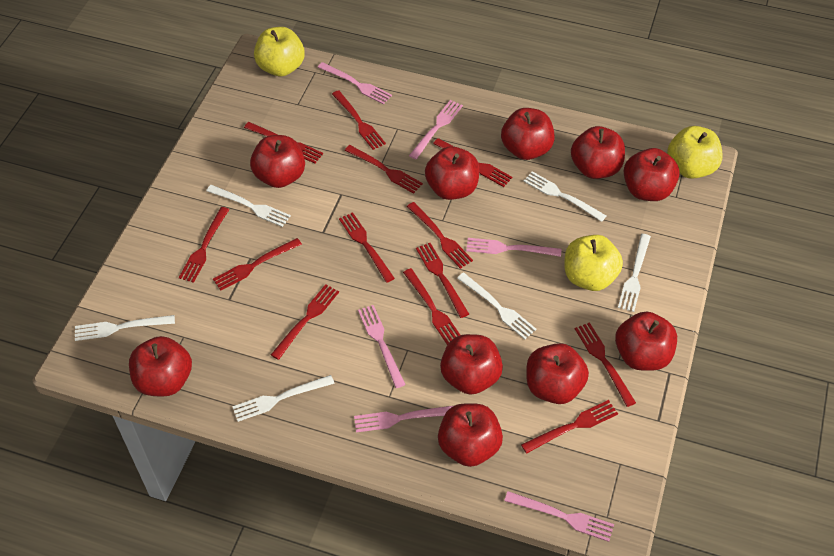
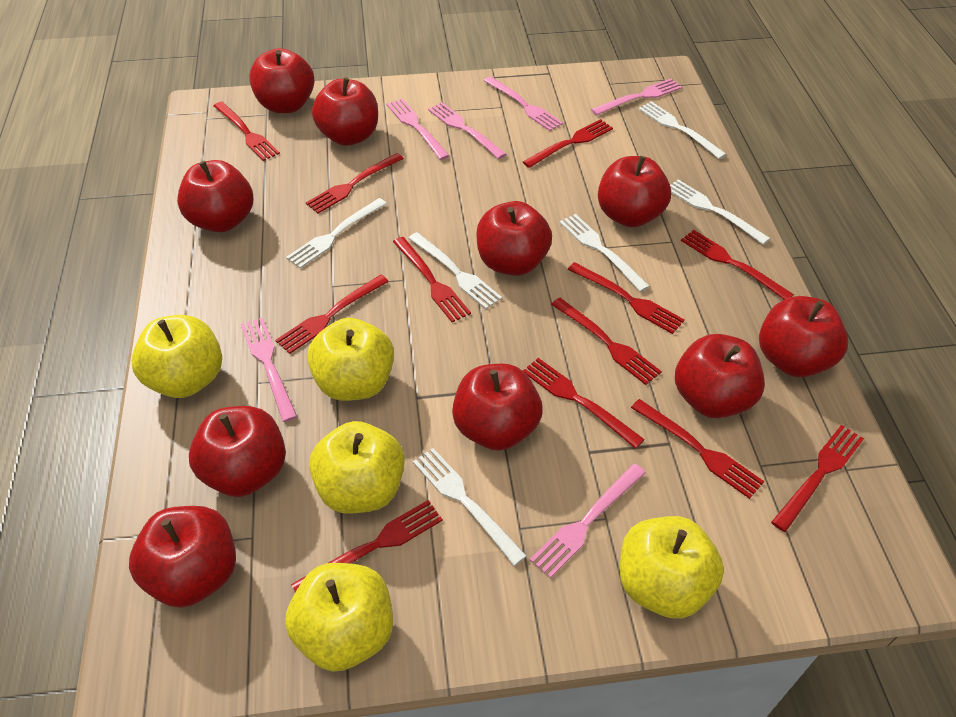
red fork: 13 -> 12
yellow apple: 3 -> 5

